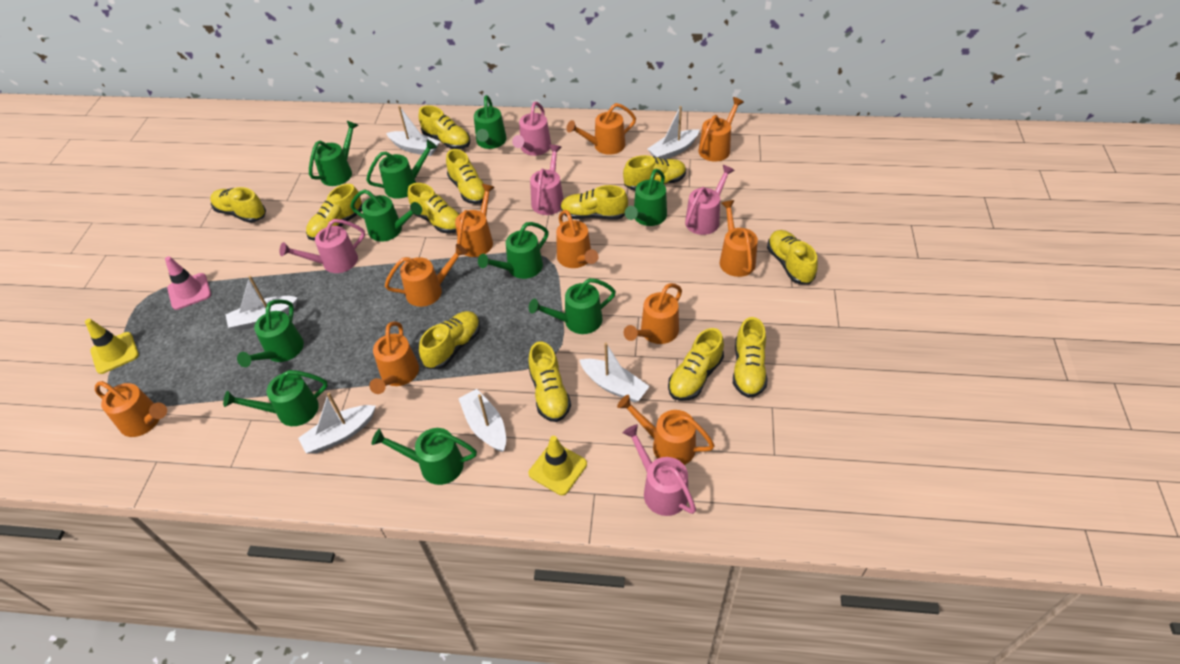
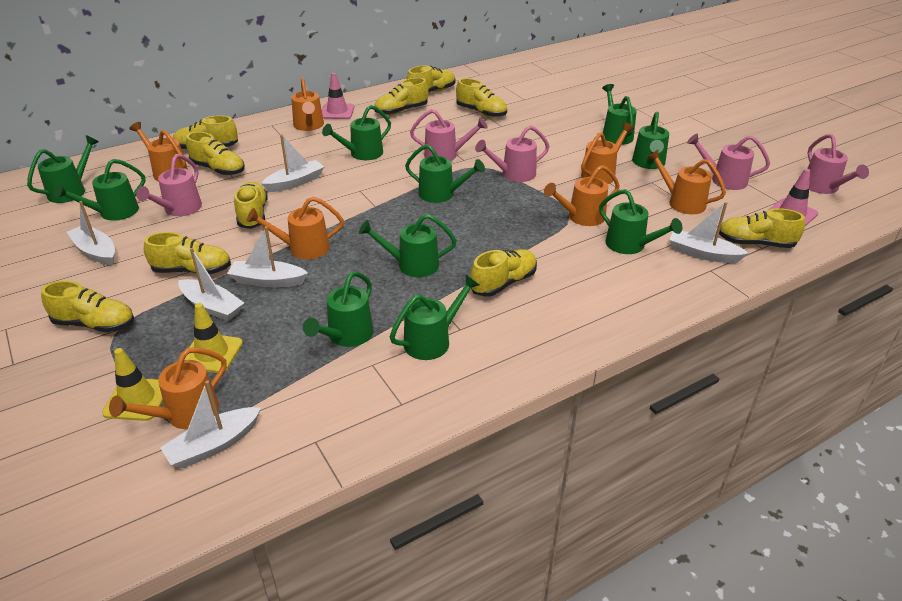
orange watering can: 10 -> 7
pink traffic cone: 1 -> 2
yellow shoe: 12 -> 10

